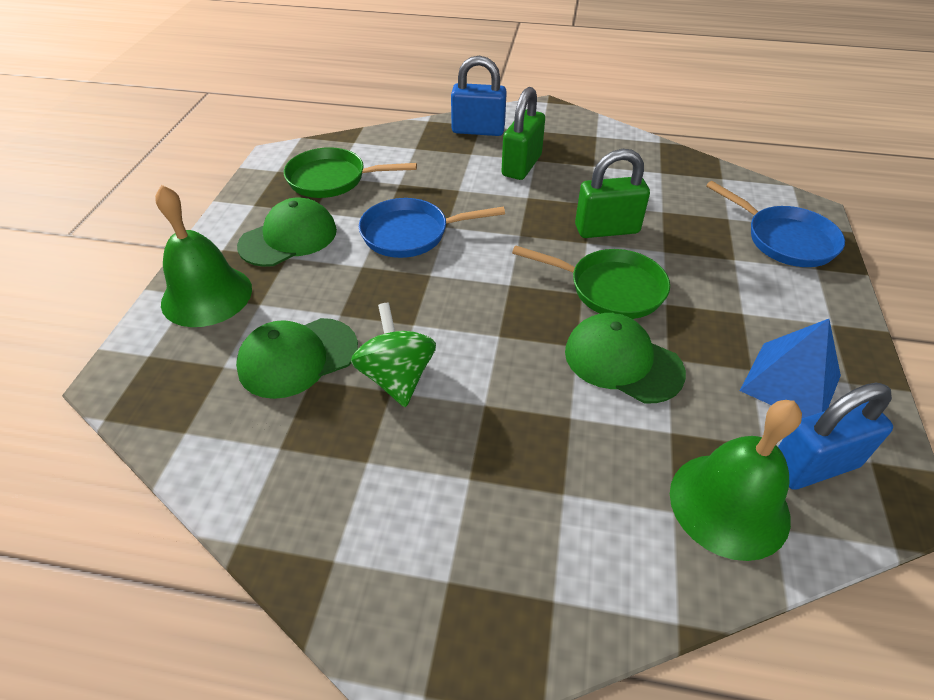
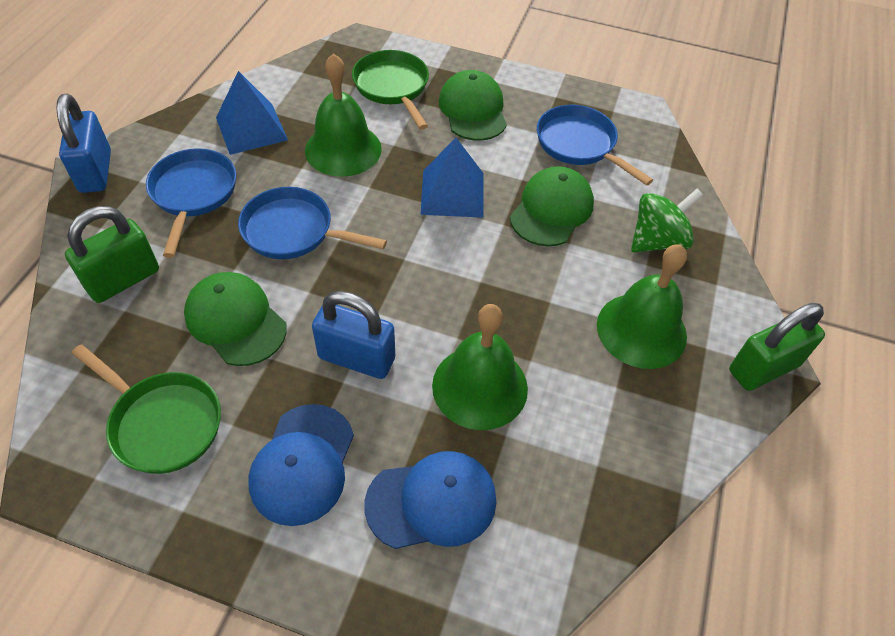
blue cap: 0 -> 2
blue pan: 2 -> 3
blue pyramid: 1 -> 2
green bell: 2 -> 3

